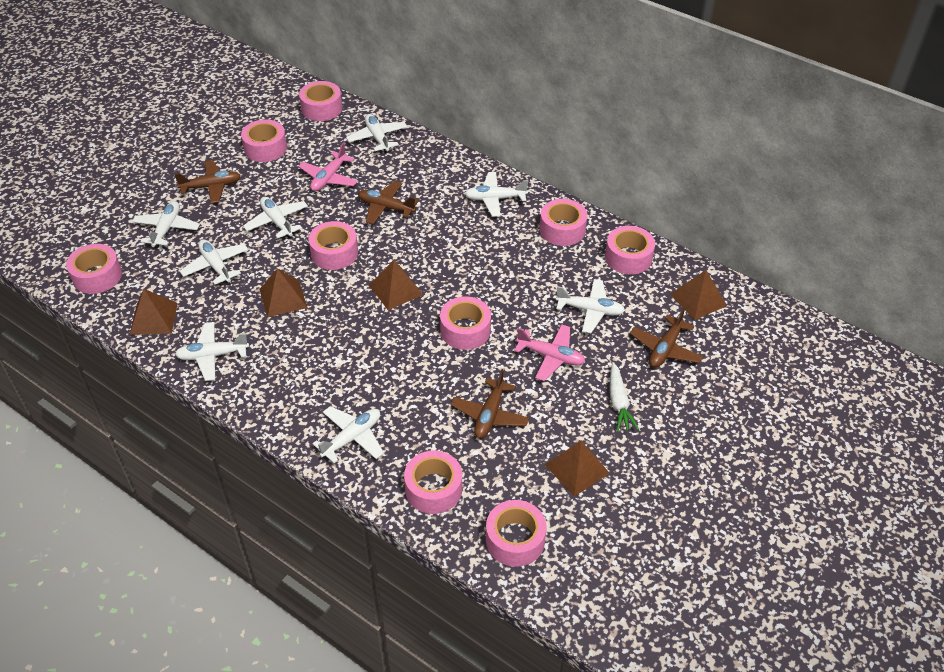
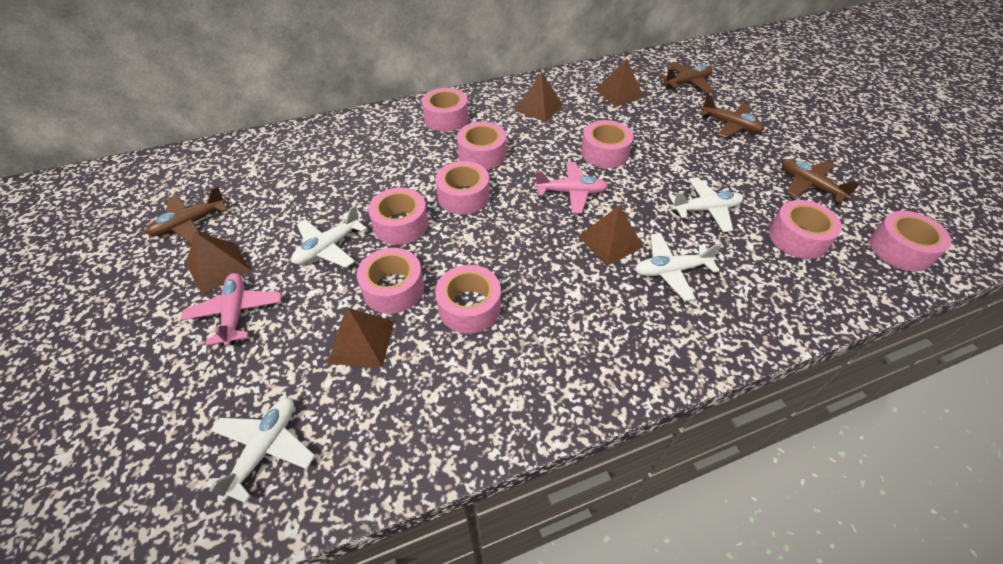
white carrot: 1 -> 0
white plane: 8 -> 4

